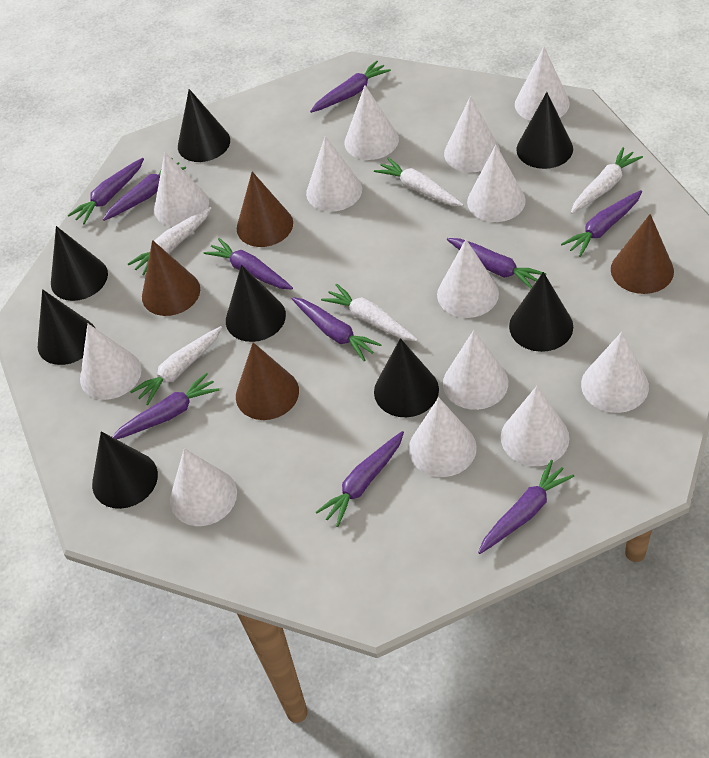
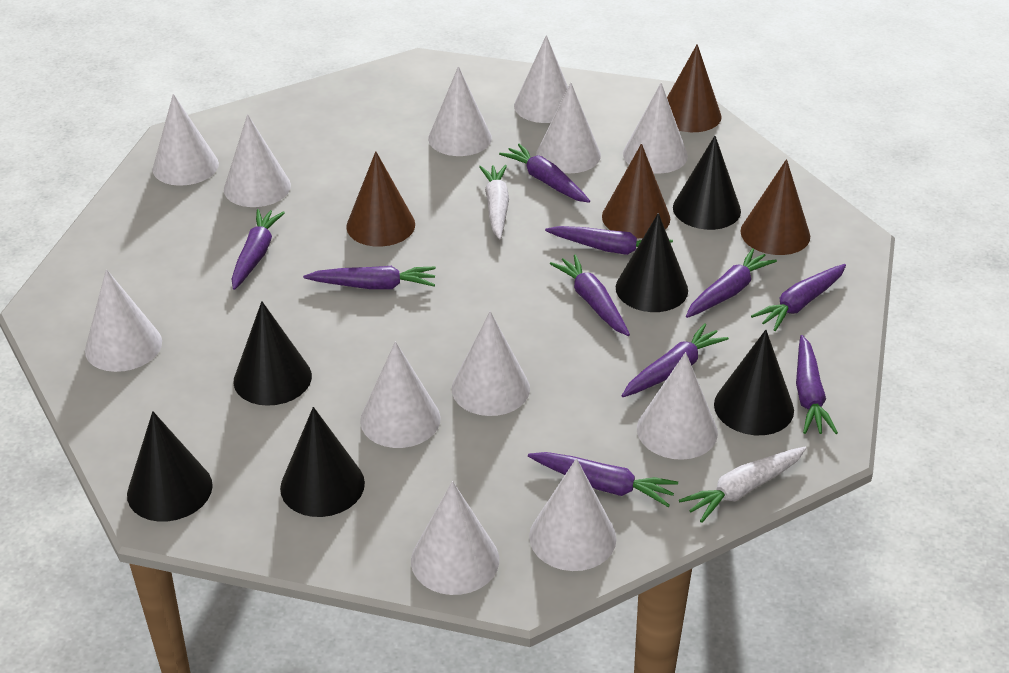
black cone: 8 -> 6
white carrot: 5 -> 2
white cone: 13 -> 12

